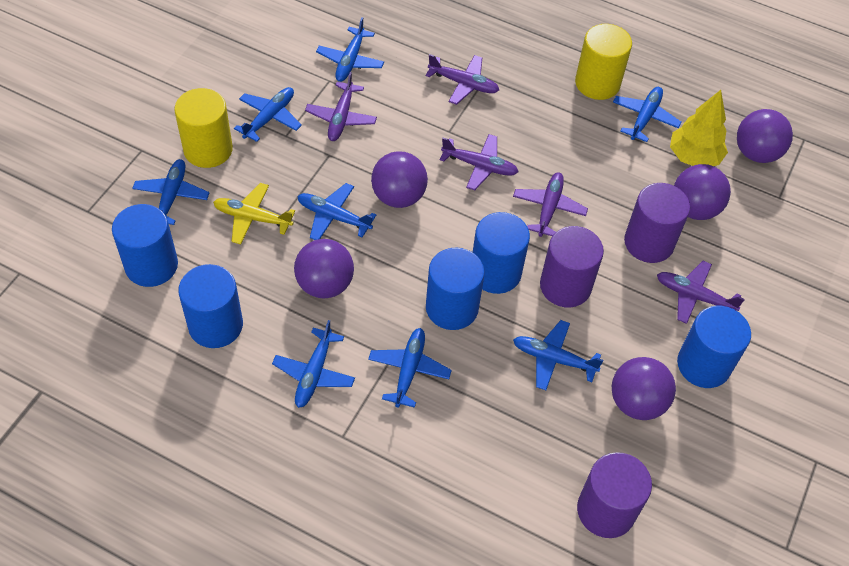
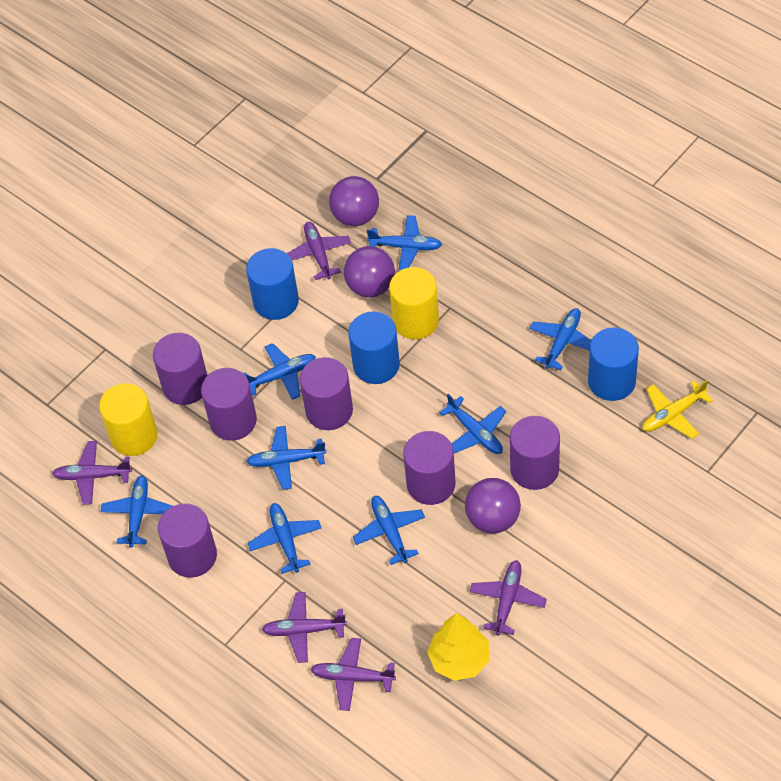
blue cylinder: 5 -> 3
purple ball: 5 -> 3
purple cylinder: 3 -> 6

